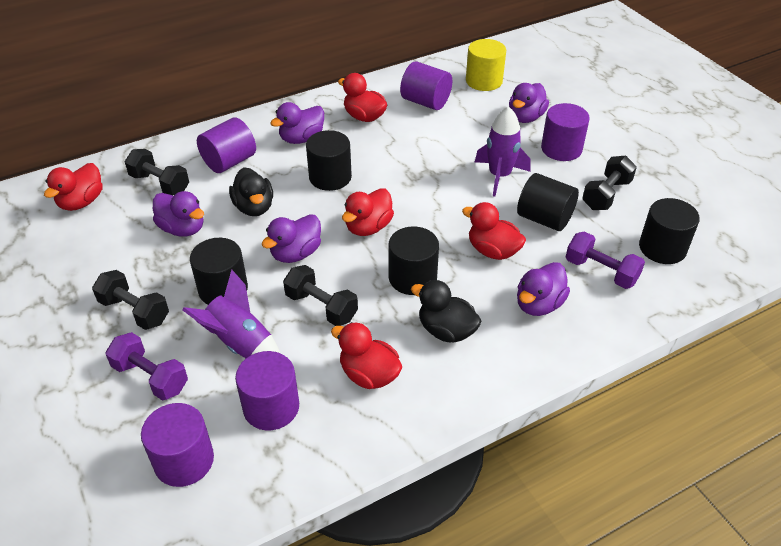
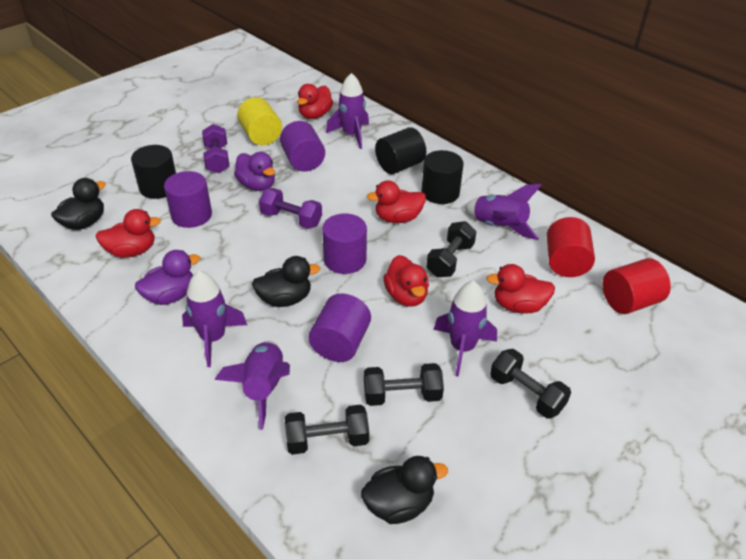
black cylinder: 5 -> 3
black duck: 2 -> 3
purple cylinder: 5 -> 4
purple duck: 5 -> 2
purple rocket: 2 -> 5
red cylinder: 0 -> 2

